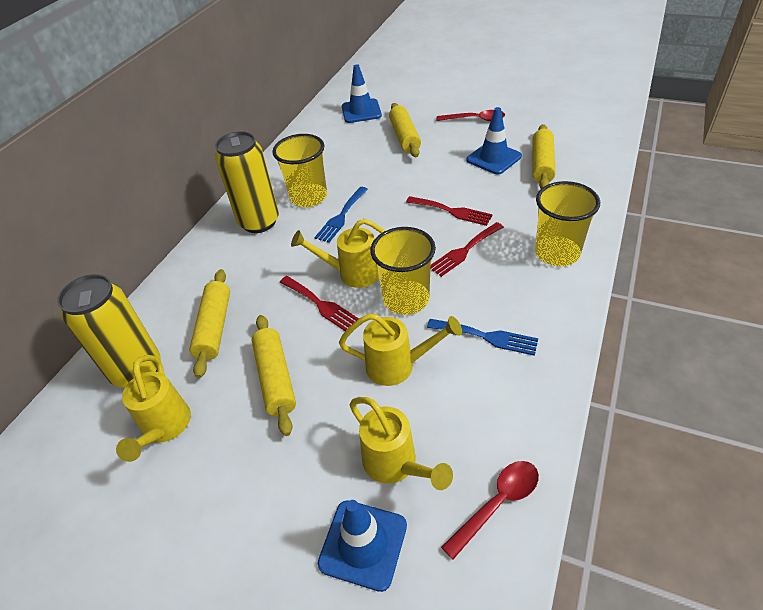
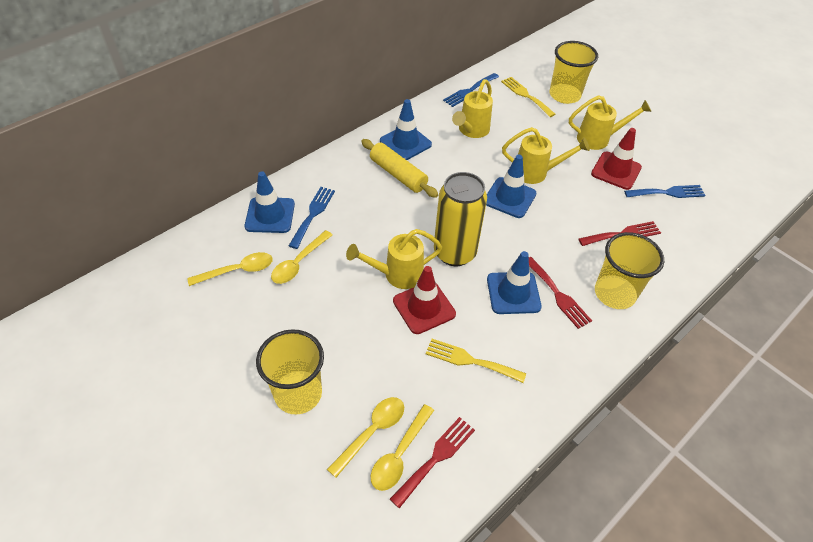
blue fork: 2 -> 3
blue traffic cone: 3 -> 4
red spoon: 2 -> 0
red traffic cone: 0 -> 2
yellow can: 2 -> 1
yellow fork: 0 -> 2
yellow rolling pin: 4 -> 1
yellow spoon: 0 -> 4

